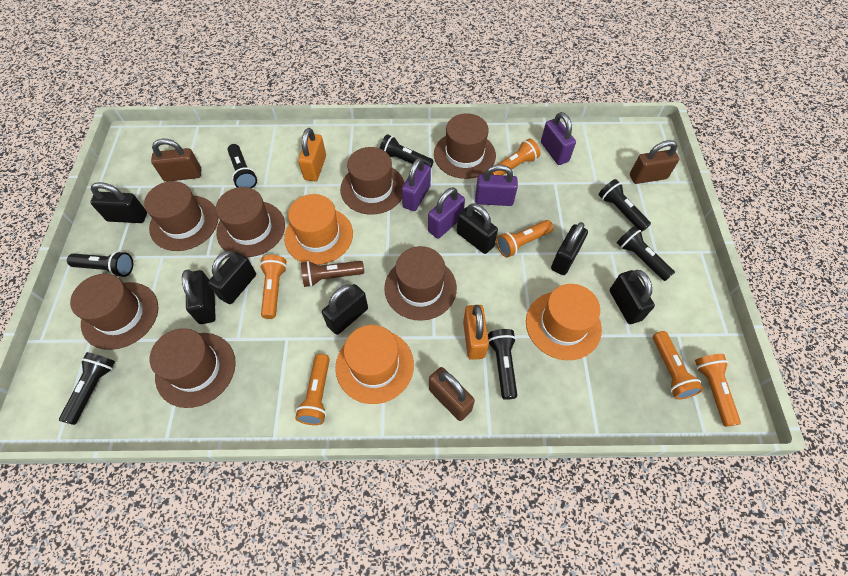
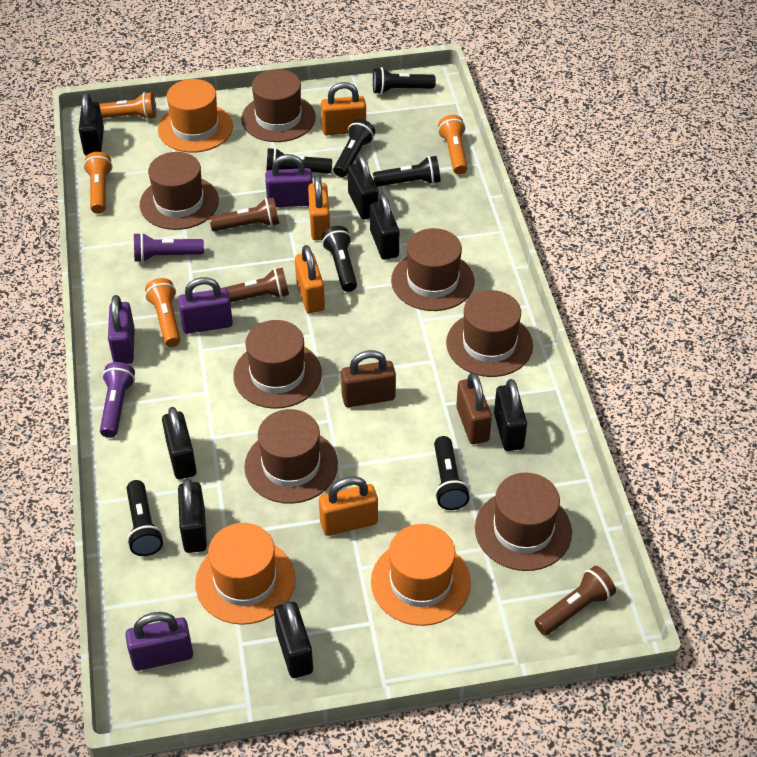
brown flashlight: 1 -> 3
brown padlock: 3 -> 2
orange flashlight: 6 -> 4
orange padlock: 2 -> 4
purple flashlight: 0 -> 2

